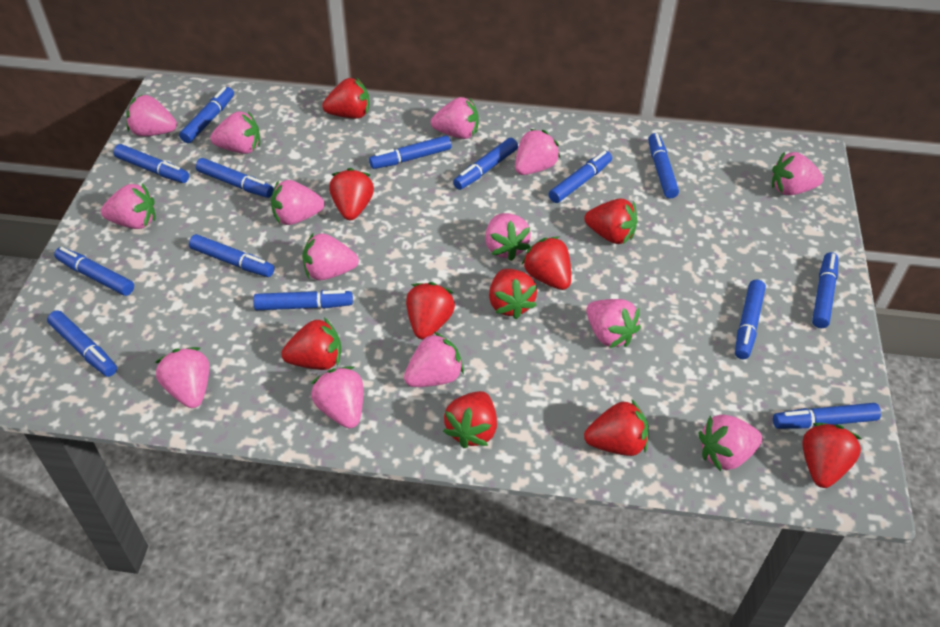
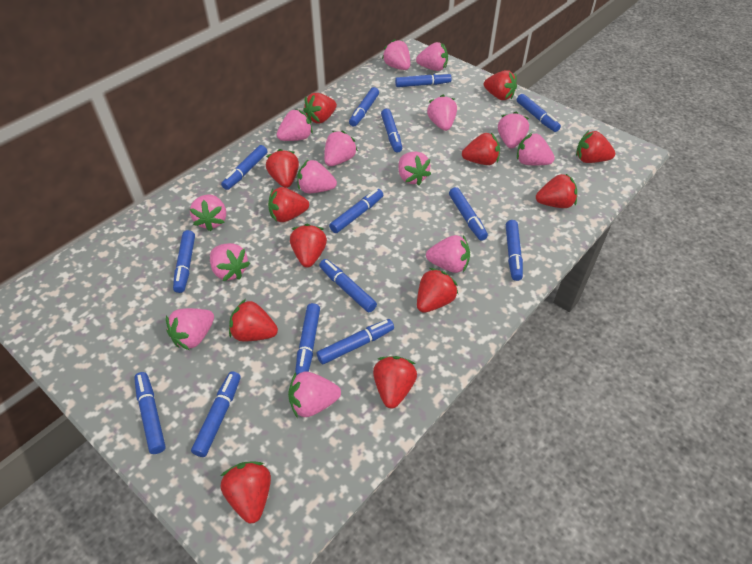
red strawberry: 10 -> 12

